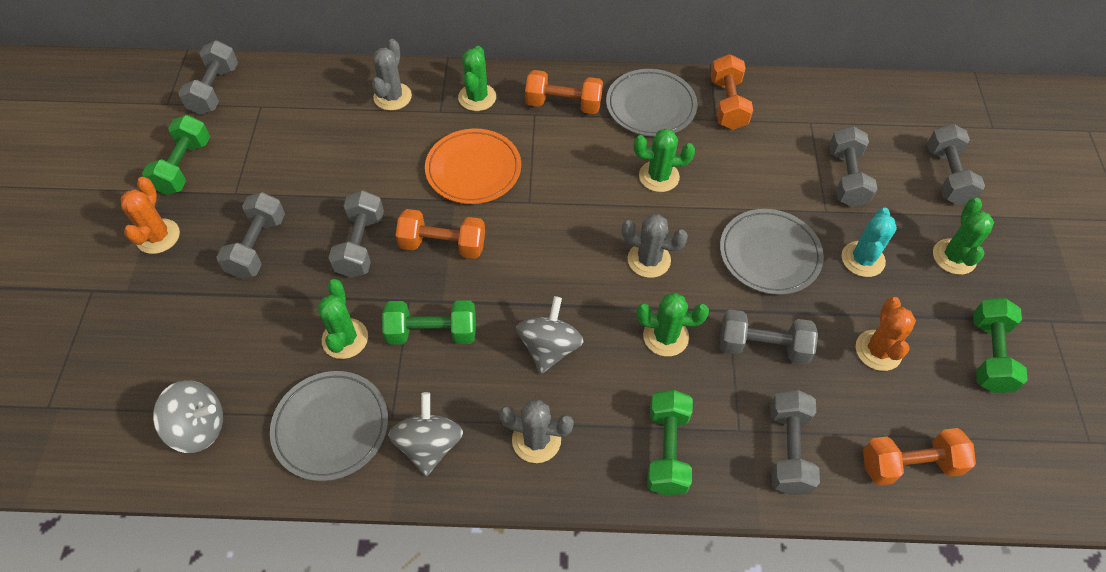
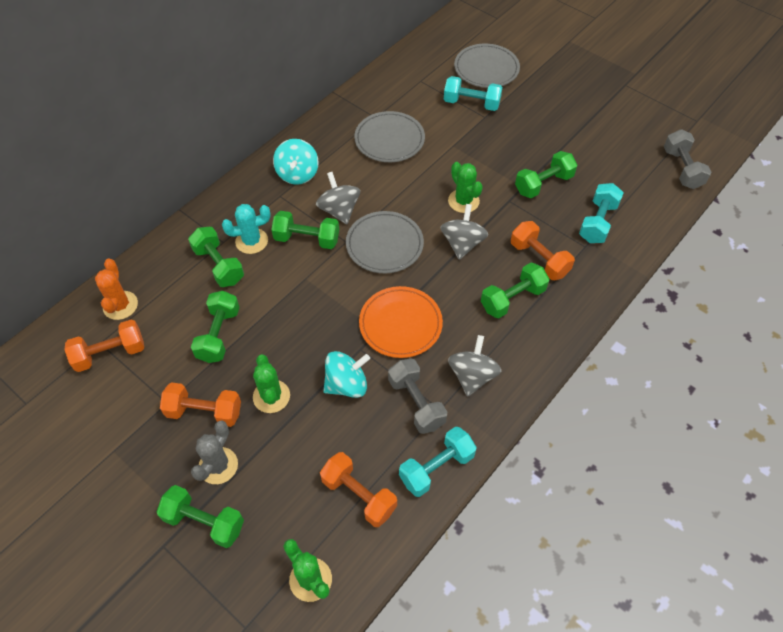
green cactus: 5 -> 3
green dumbbell: 4 -> 6
grey cactus: 3 -> 1
grey dumbbell: 7 -> 2
orange cactus: 2 -> 1
turquoise dumbbell: 0 -> 3
turquoise spinning top: 0 -> 2

